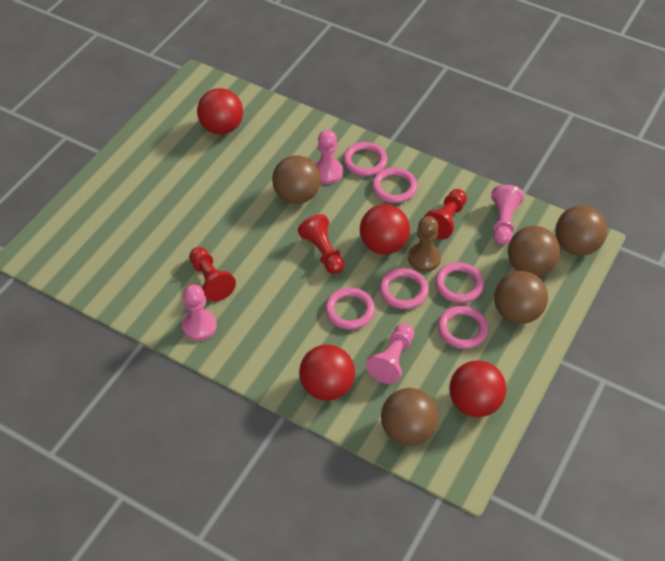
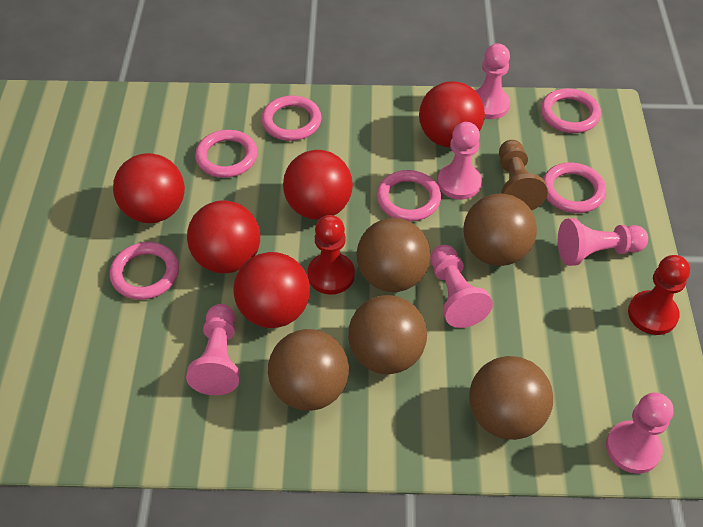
pink pawn: 4 -> 6
red ball: 4 -> 5
red pawn: 3 -> 2

